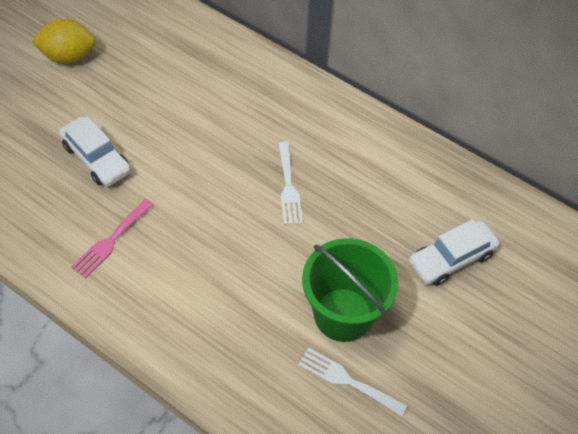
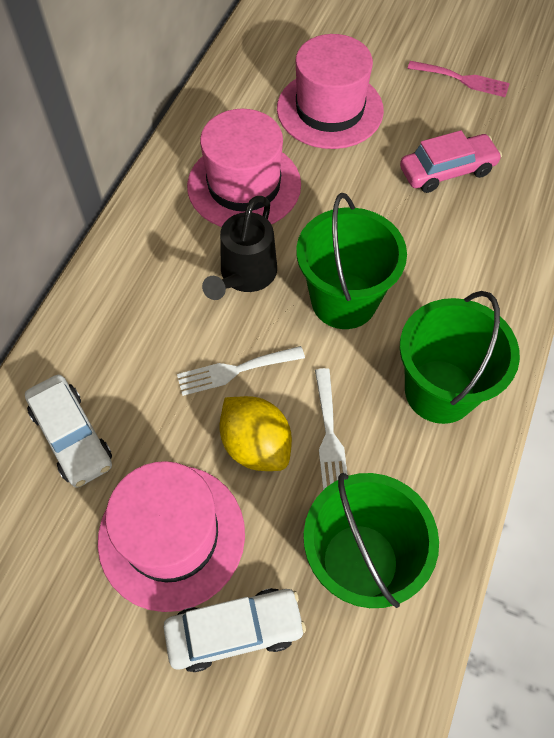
black watering can: 0 -> 1
green bucket: 1 -> 3
pink car: 0 -> 1
pink hat: 0 -> 3

